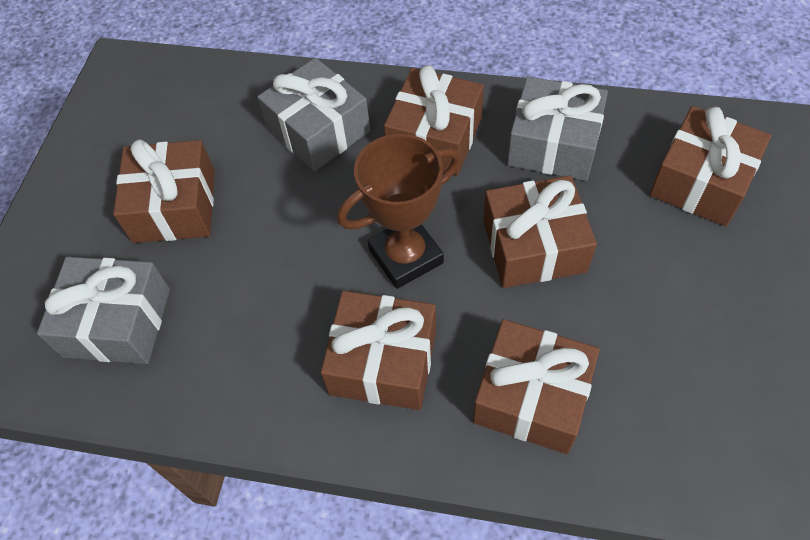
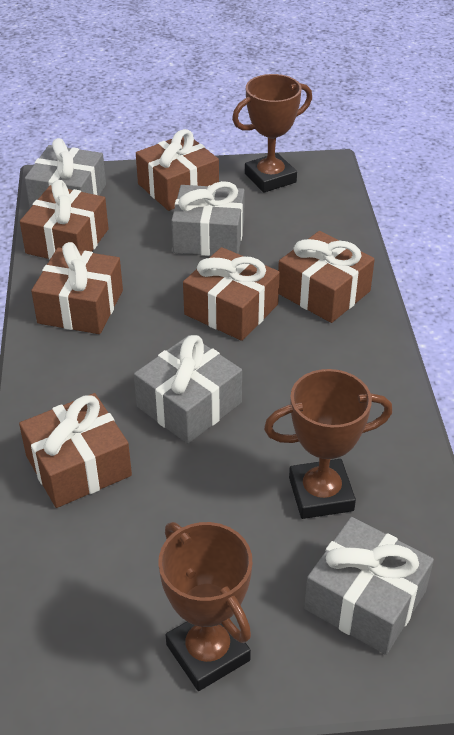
brown trophy: 1 -> 3
grey gift: 3 -> 4

